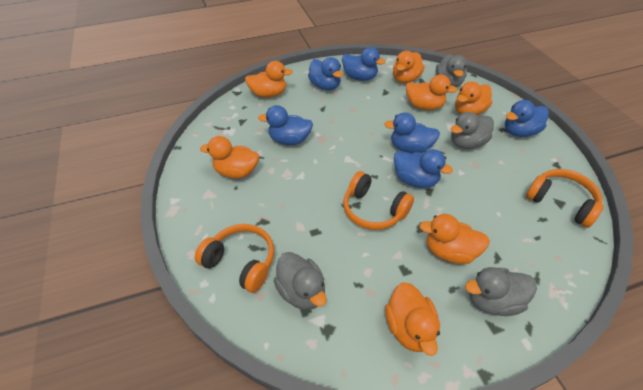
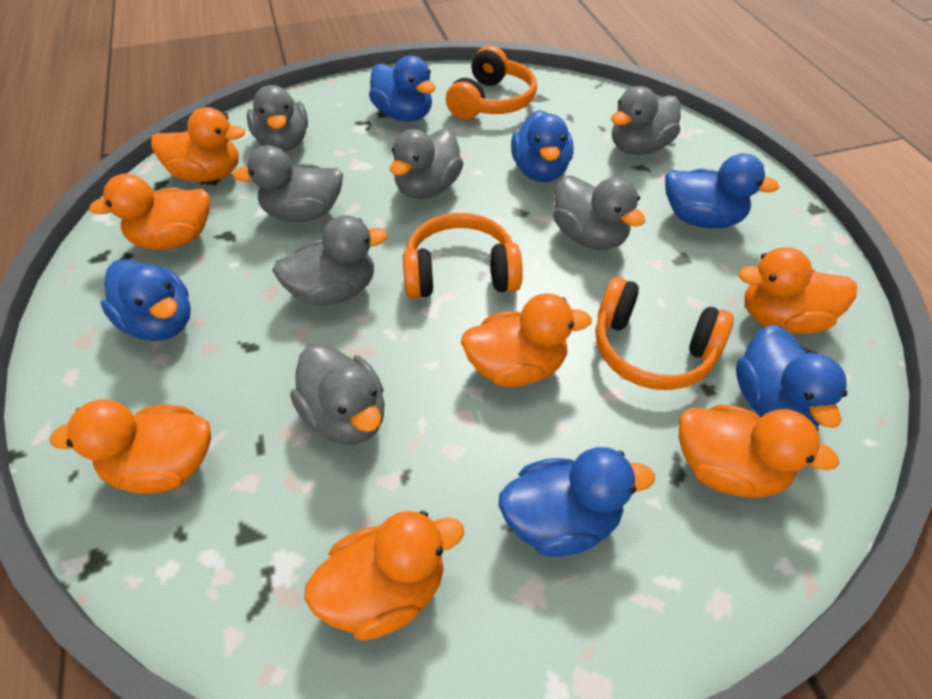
grey duck: 4 -> 7

